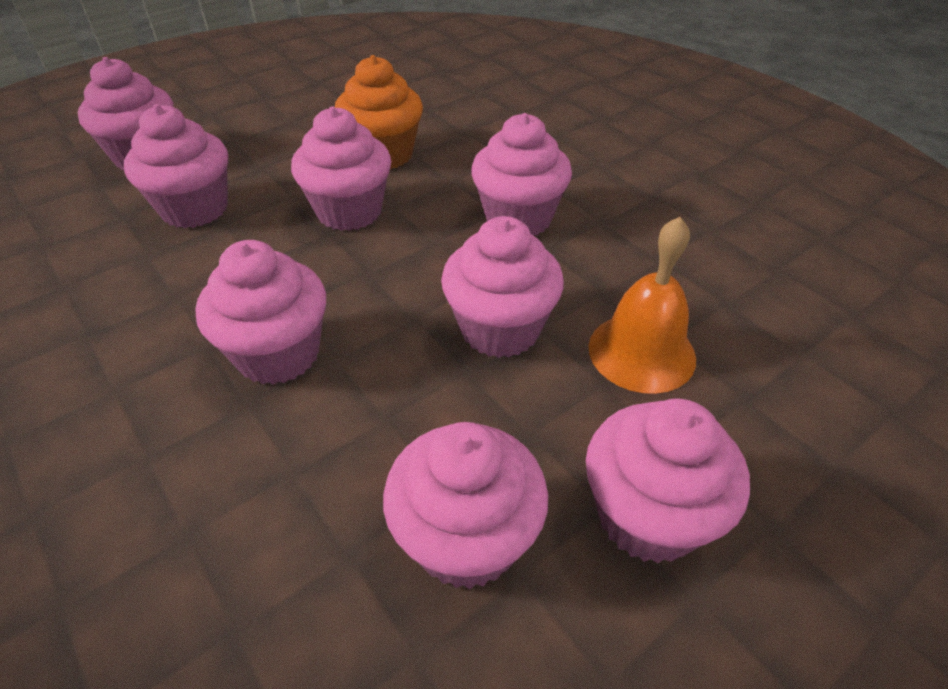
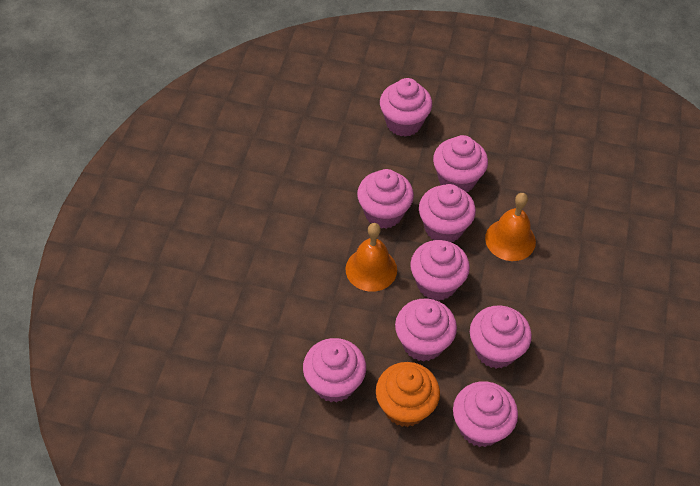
orange bell: 1 -> 2
pink cupcake: 8 -> 9

